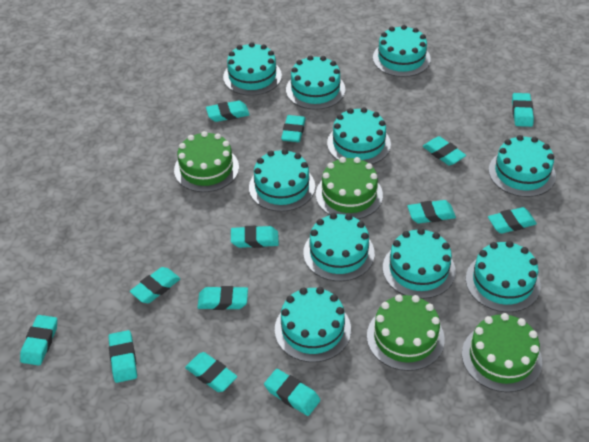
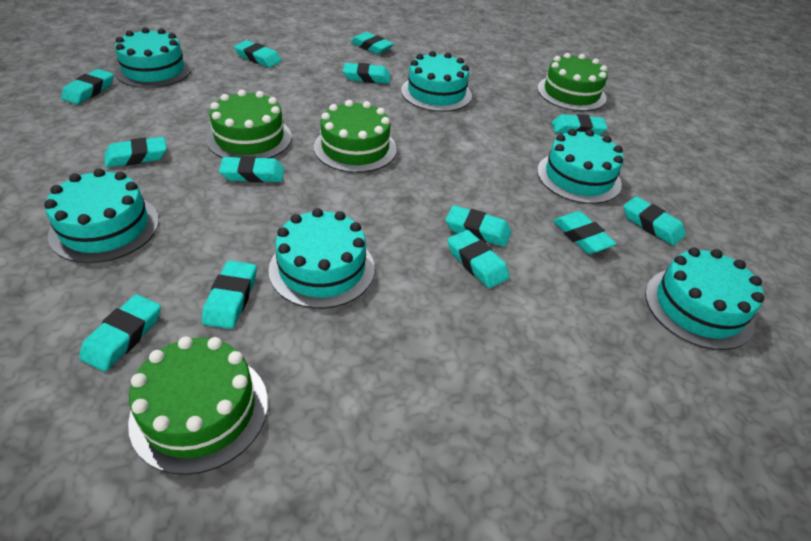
turquoise cake: 10 -> 6

